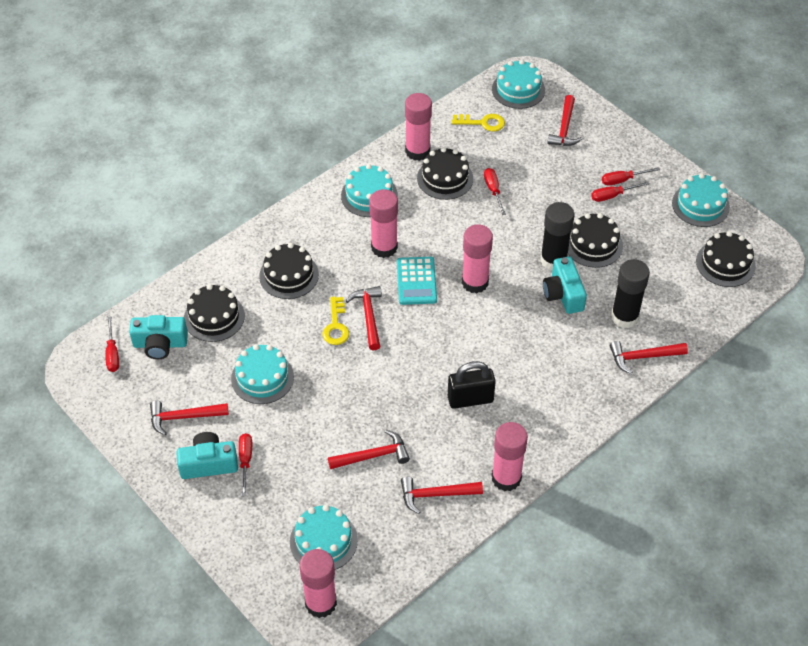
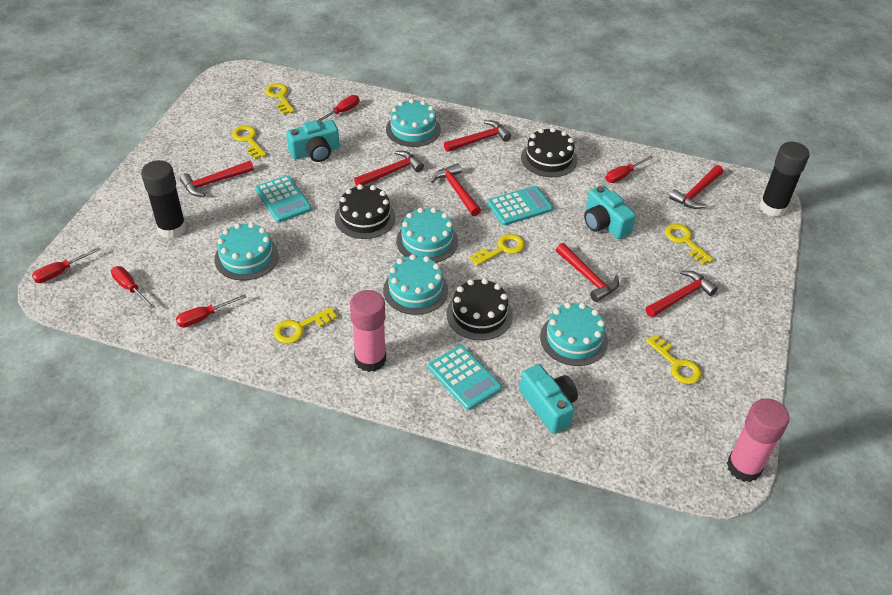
black cake: 5 -> 3
black padlock: 1 -> 0
pink glue stick: 5 -> 2
red hammer: 6 -> 7
turquoise calculator: 1 -> 3
yellow key: 2 -> 6

